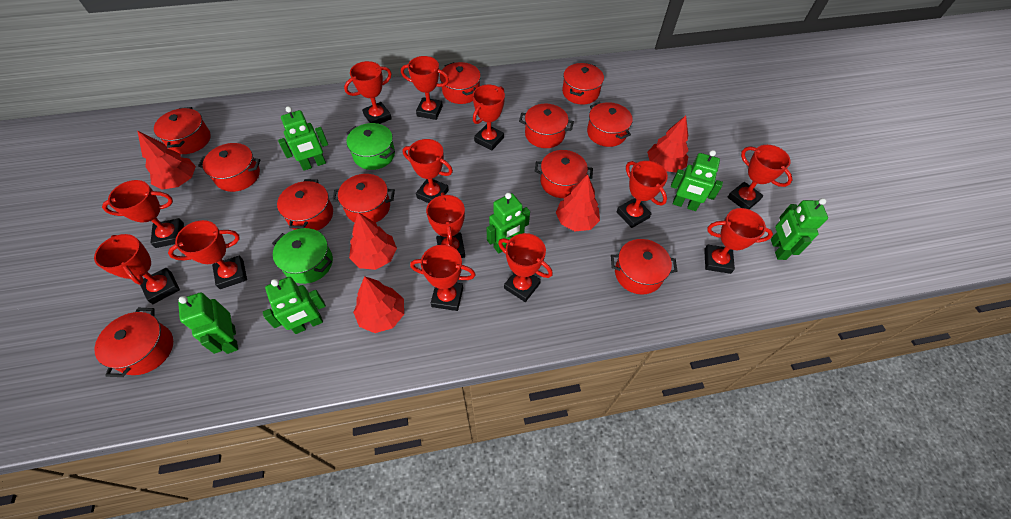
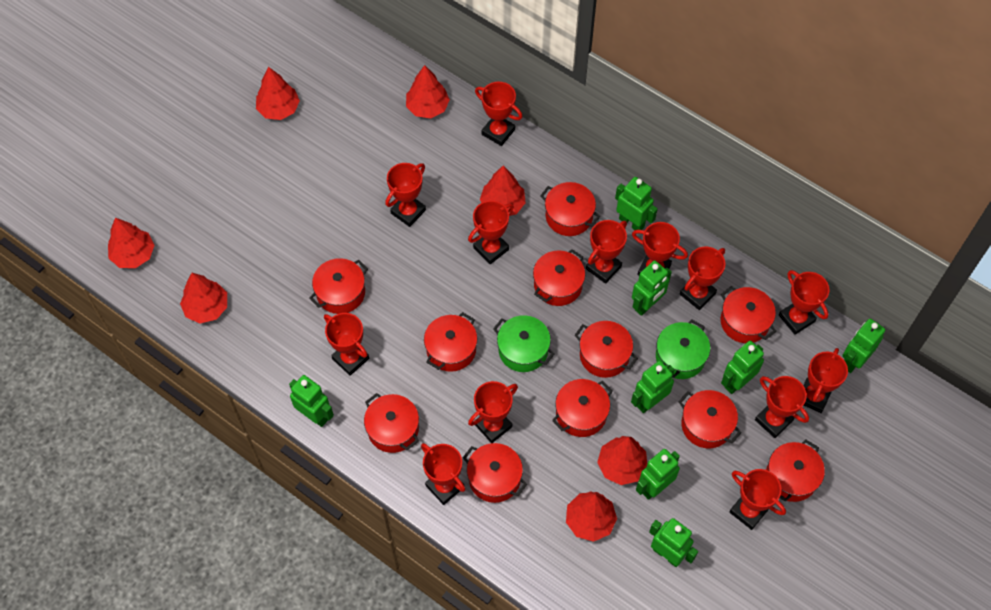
green robot: 6 -> 8
red tree: 5 -> 7

